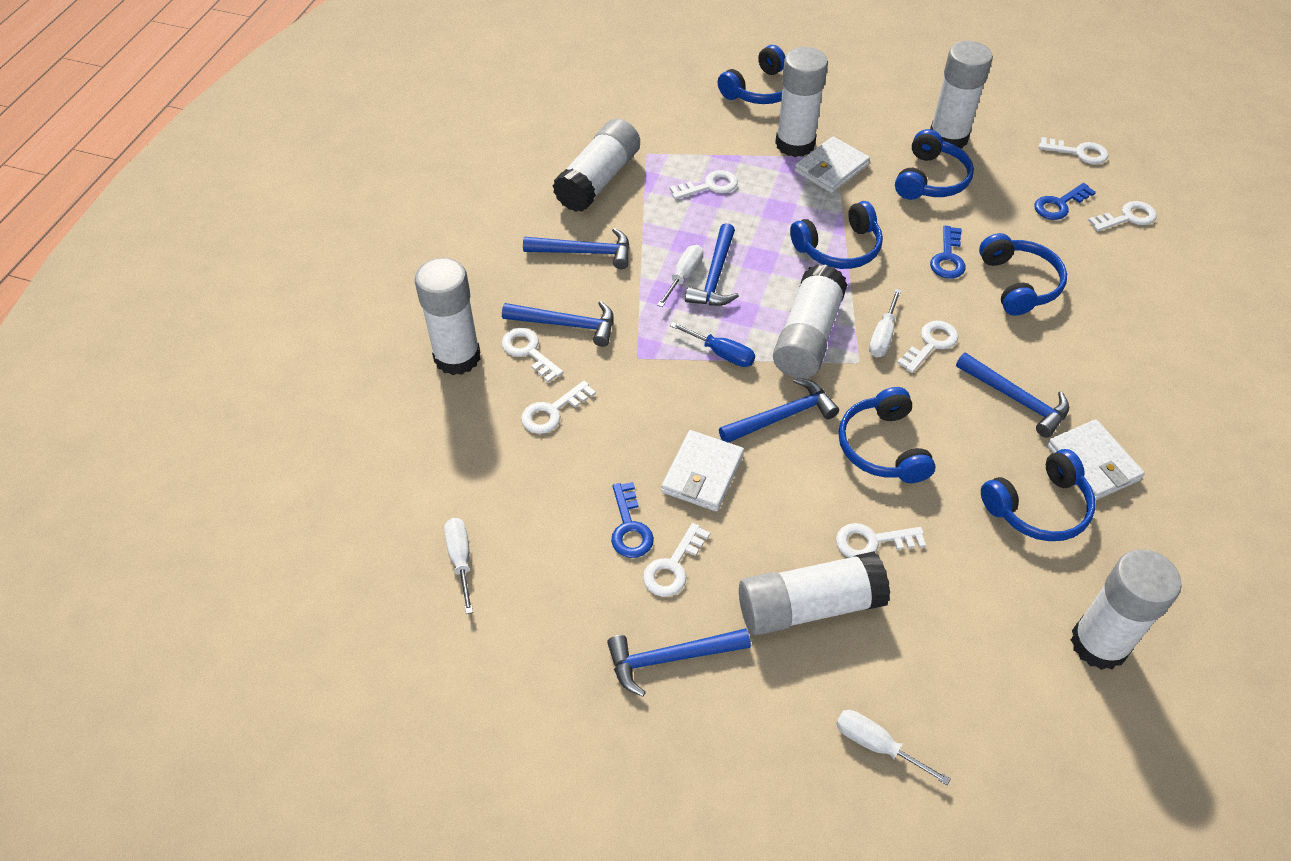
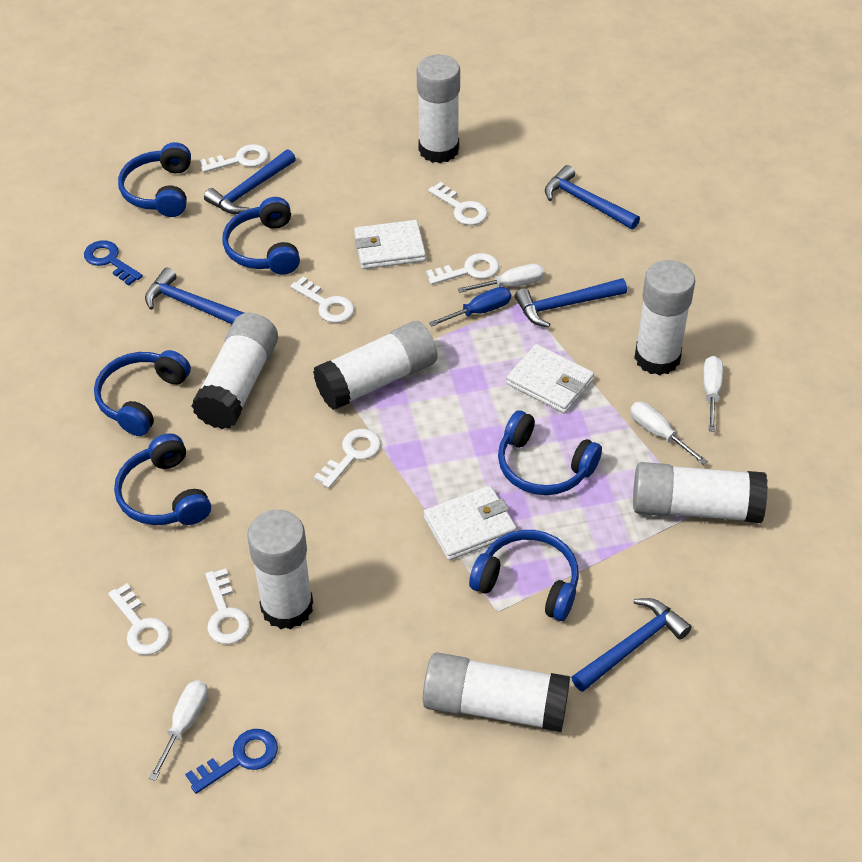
blue hammer: 6 -> 5
blue key: 3 -> 2
white key: 8 -> 7

